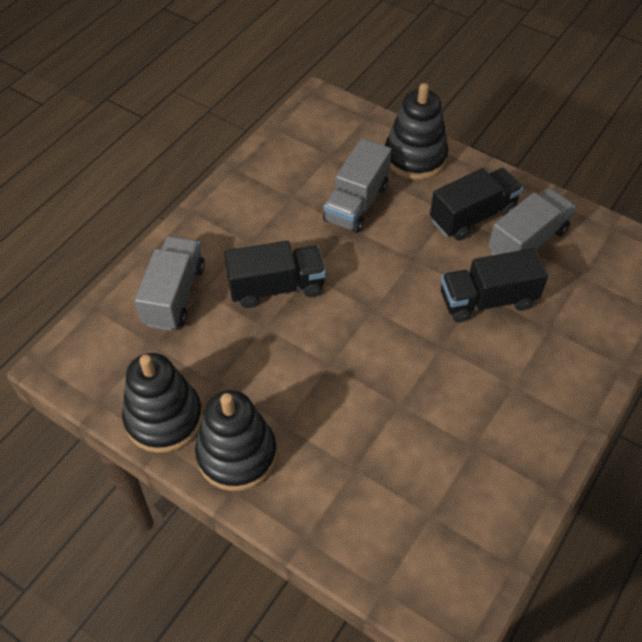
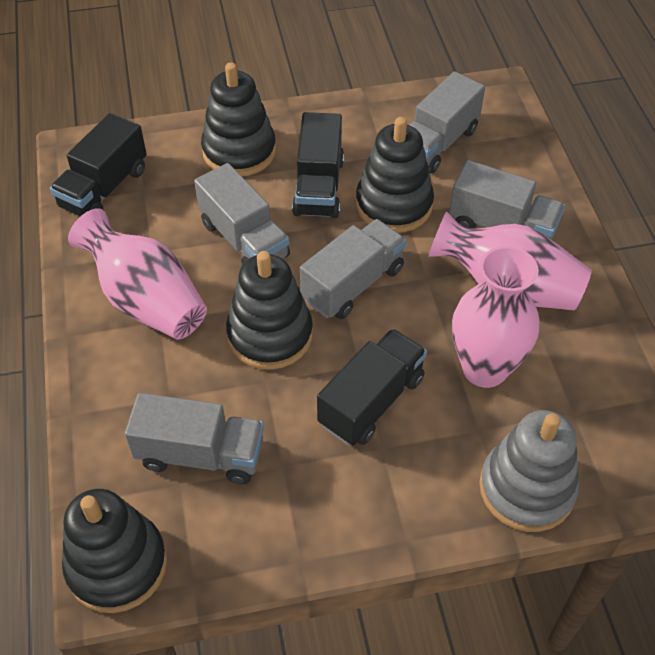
black stacking toy: 3 -> 4
grey stacking toy: 0 -> 1
grey truck: 3 -> 5
pink vase: 0 -> 3

